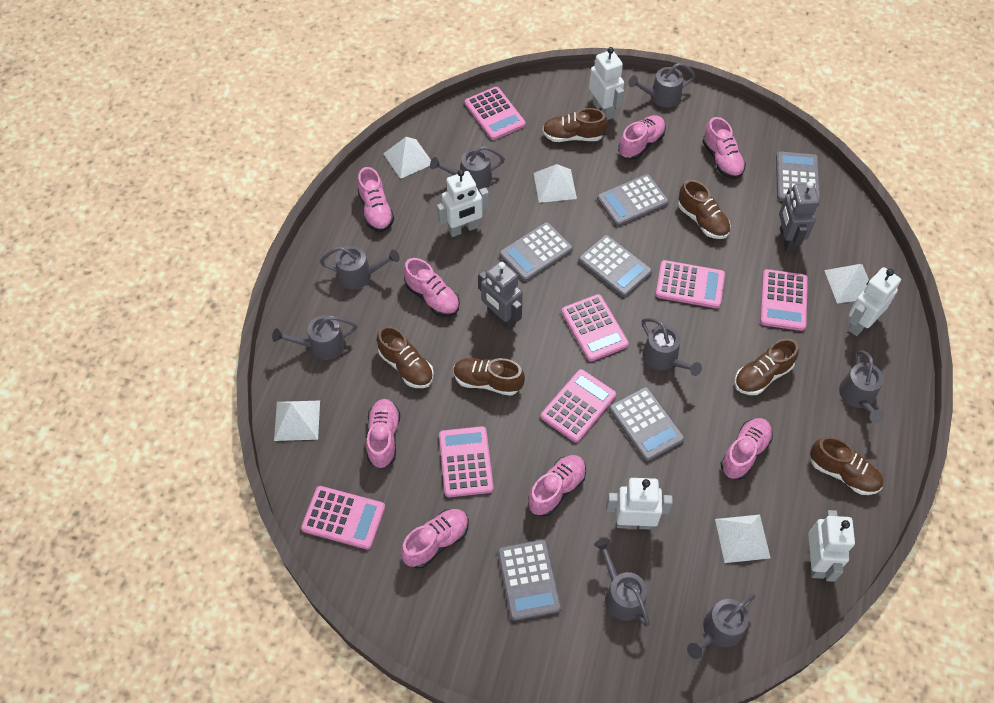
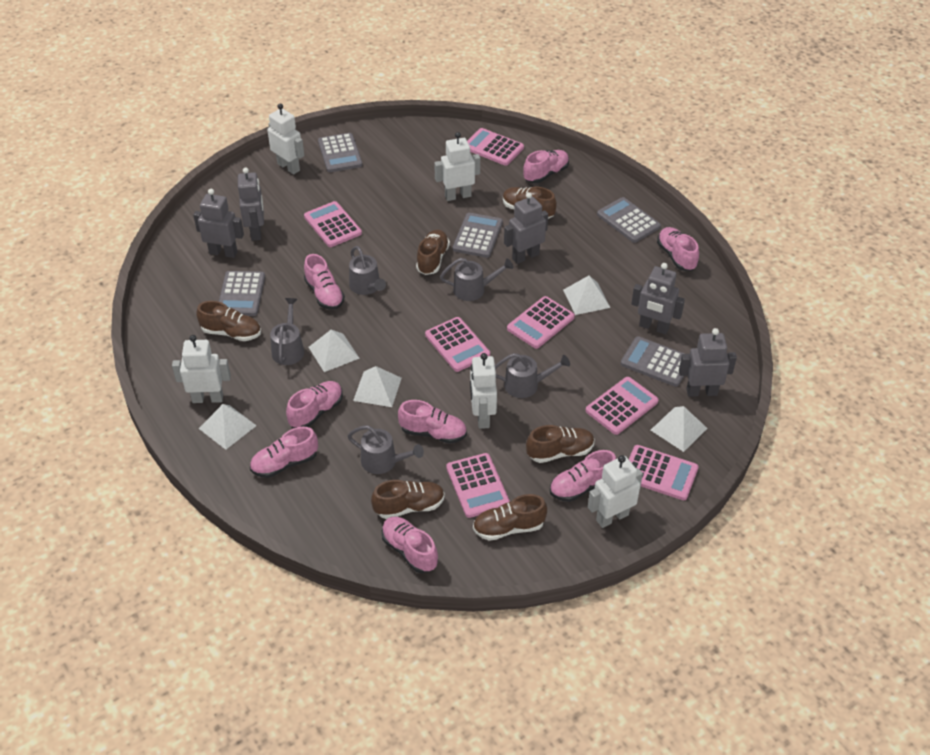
grey calculator: 6 -> 5
grey robot: 2 -> 5
grey watering can: 8 -> 5

